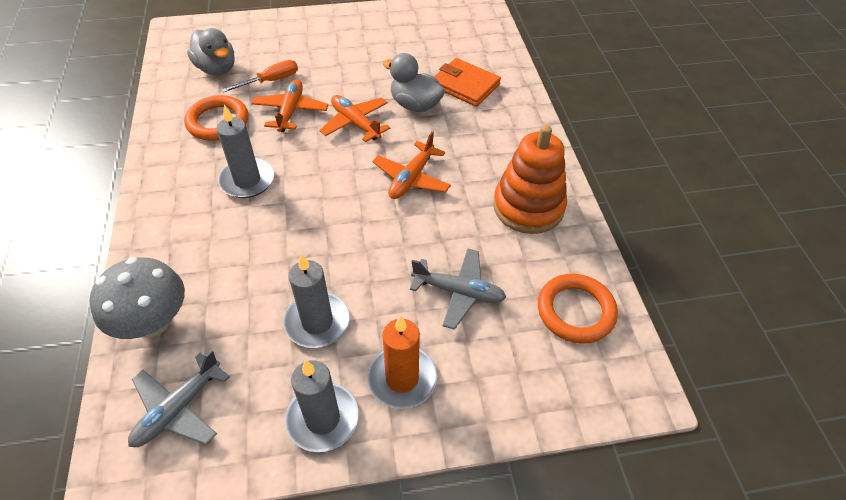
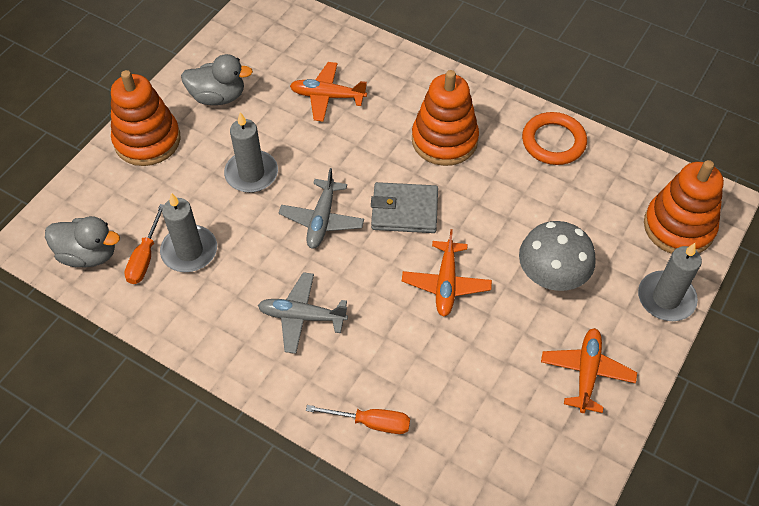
grey wallet: 0 -> 1
orange candle: 1 -> 0
orange ring: 2 -> 1
orange screwdriver: 1 -> 2
orange stacking toy: 1 -> 3
orange wallet: 1 -> 0

